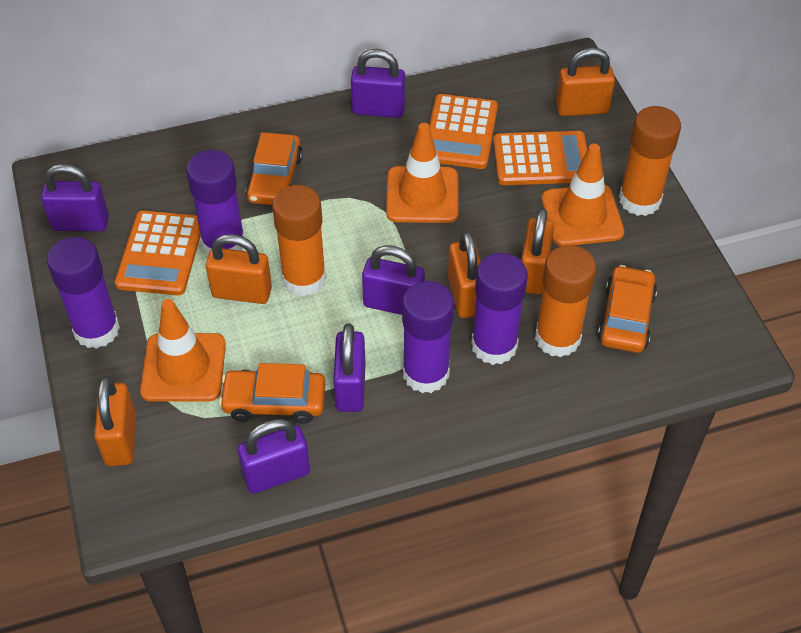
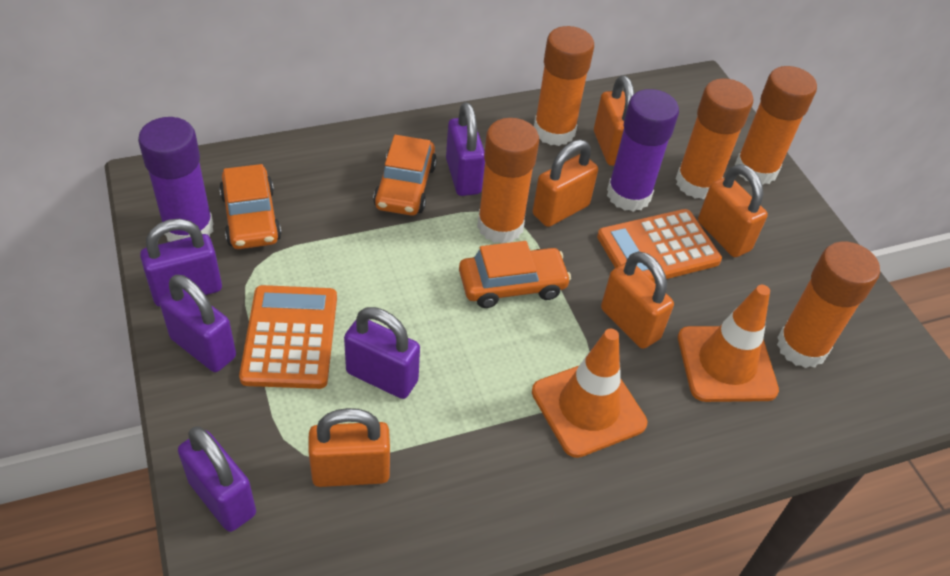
orange calculator: 3 -> 2
orange glue stick: 3 -> 5
orange traffic cone: 3 -> 2
purple glue stick: 4 -> 2

